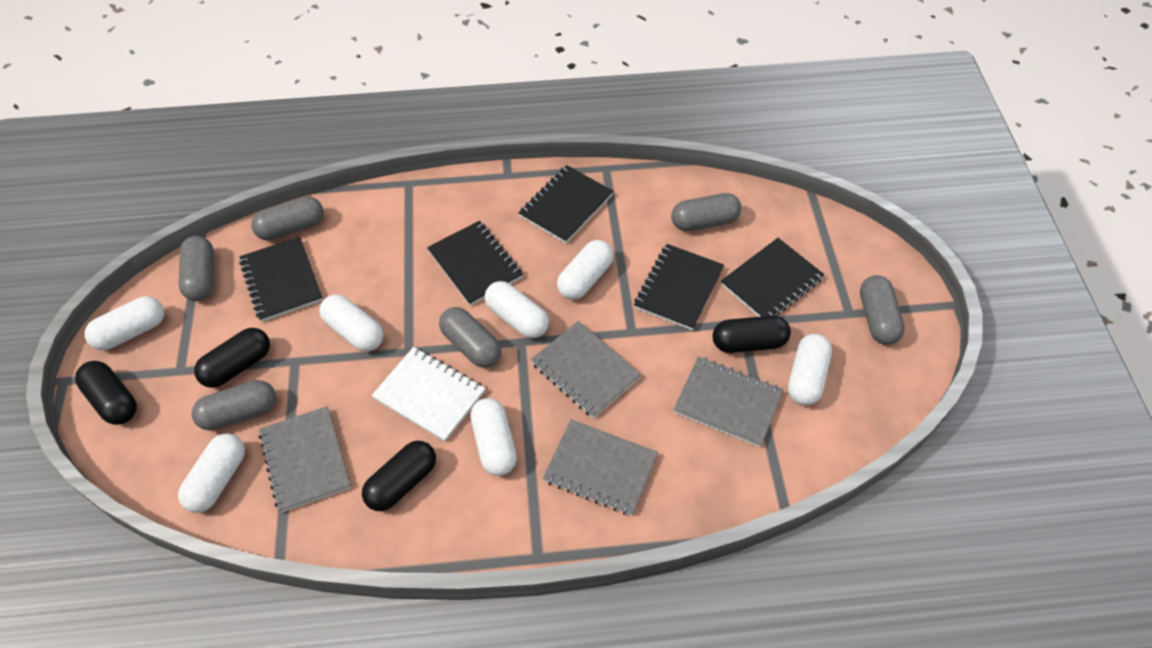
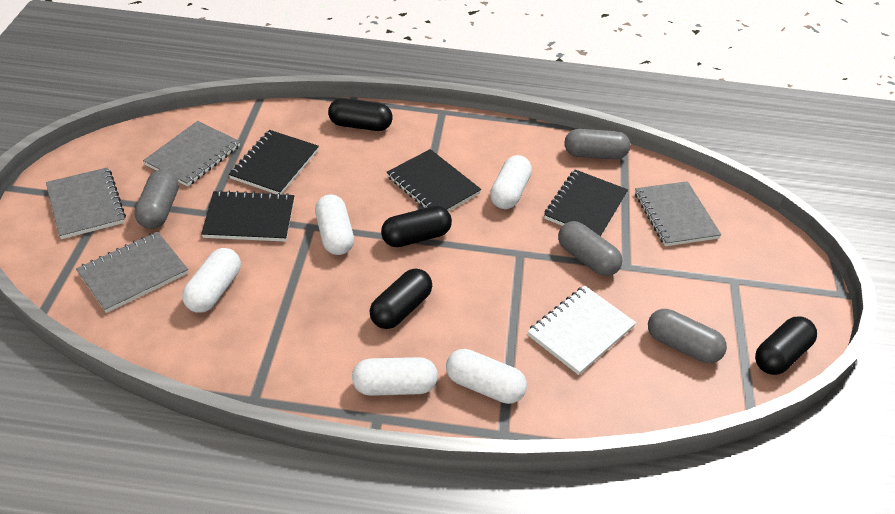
black notebook: 5 -> 4
grey capsule: 6 -> 4
white capsule: 7 -> 5

